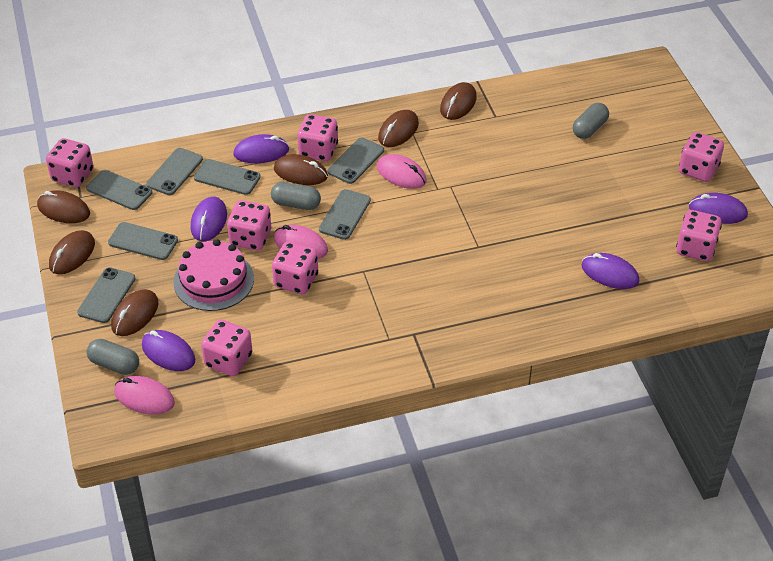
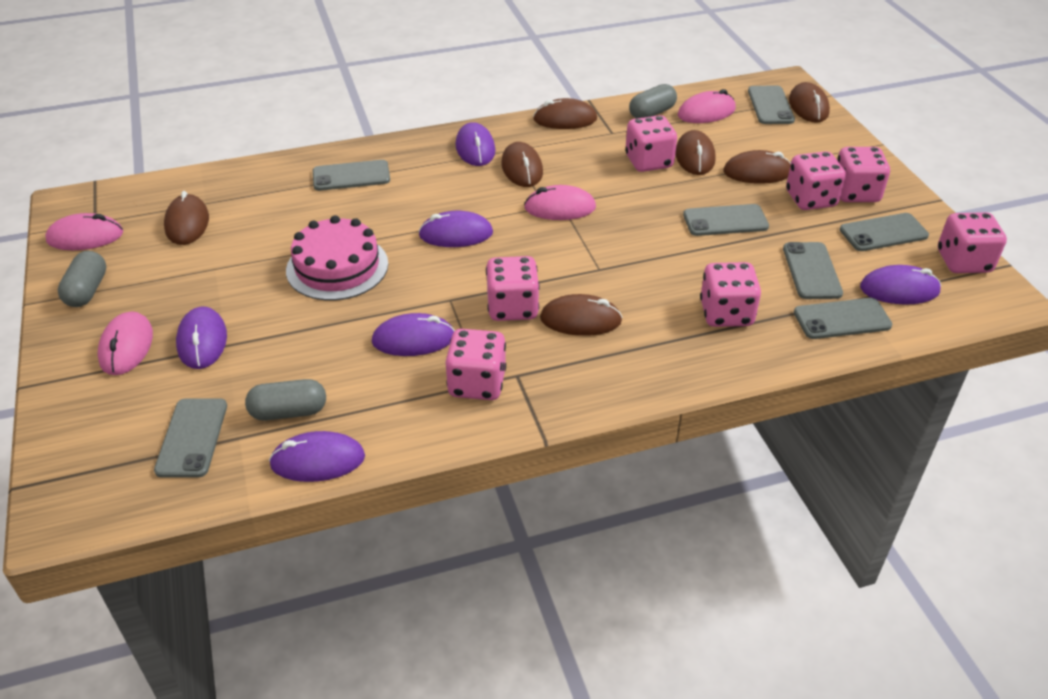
brown mouse: 6 -> 7
pink mouse: 3 -> 4
purple mouse: 5 -> 6

